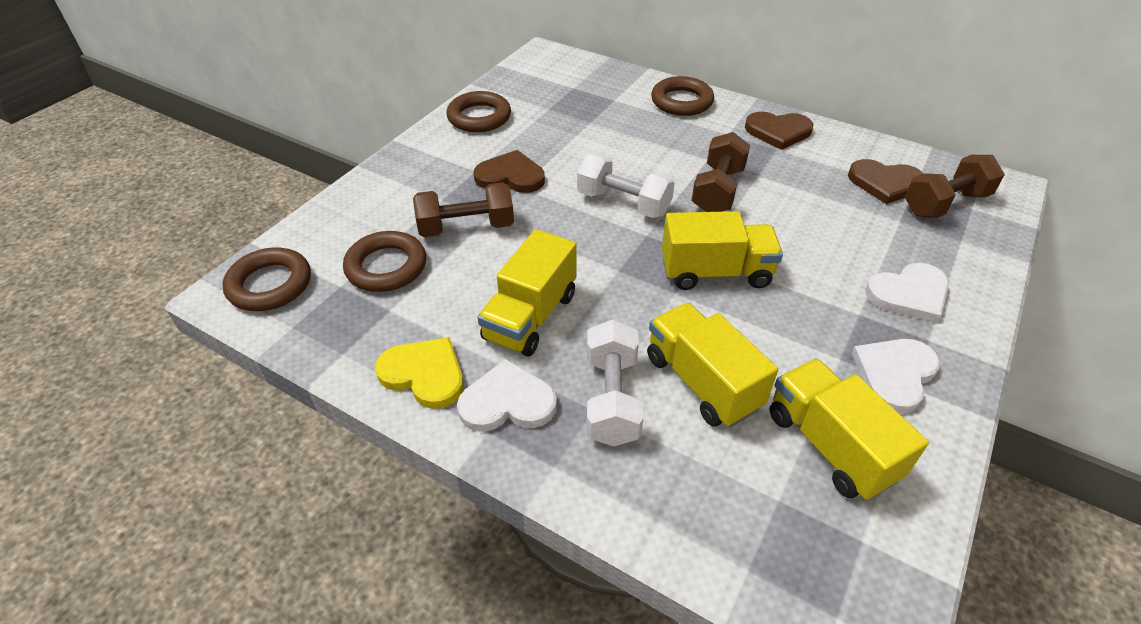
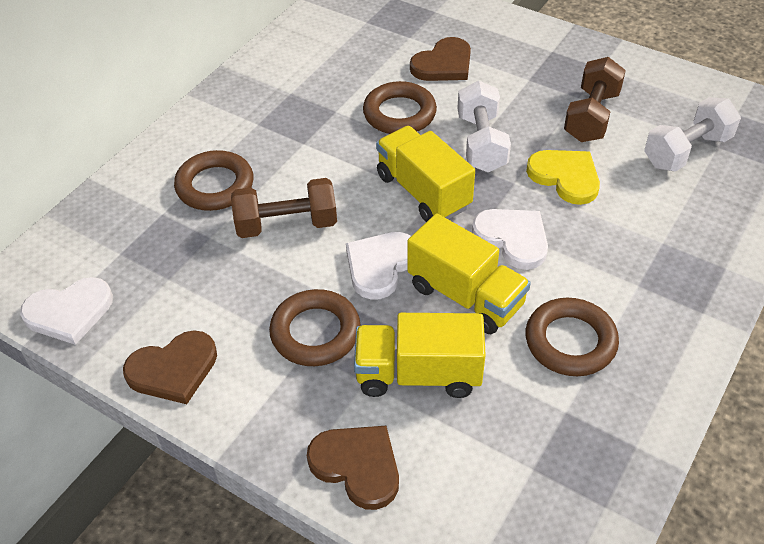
brown dumbbell: 3 -> 2
yellow truck: 4 -> 3

